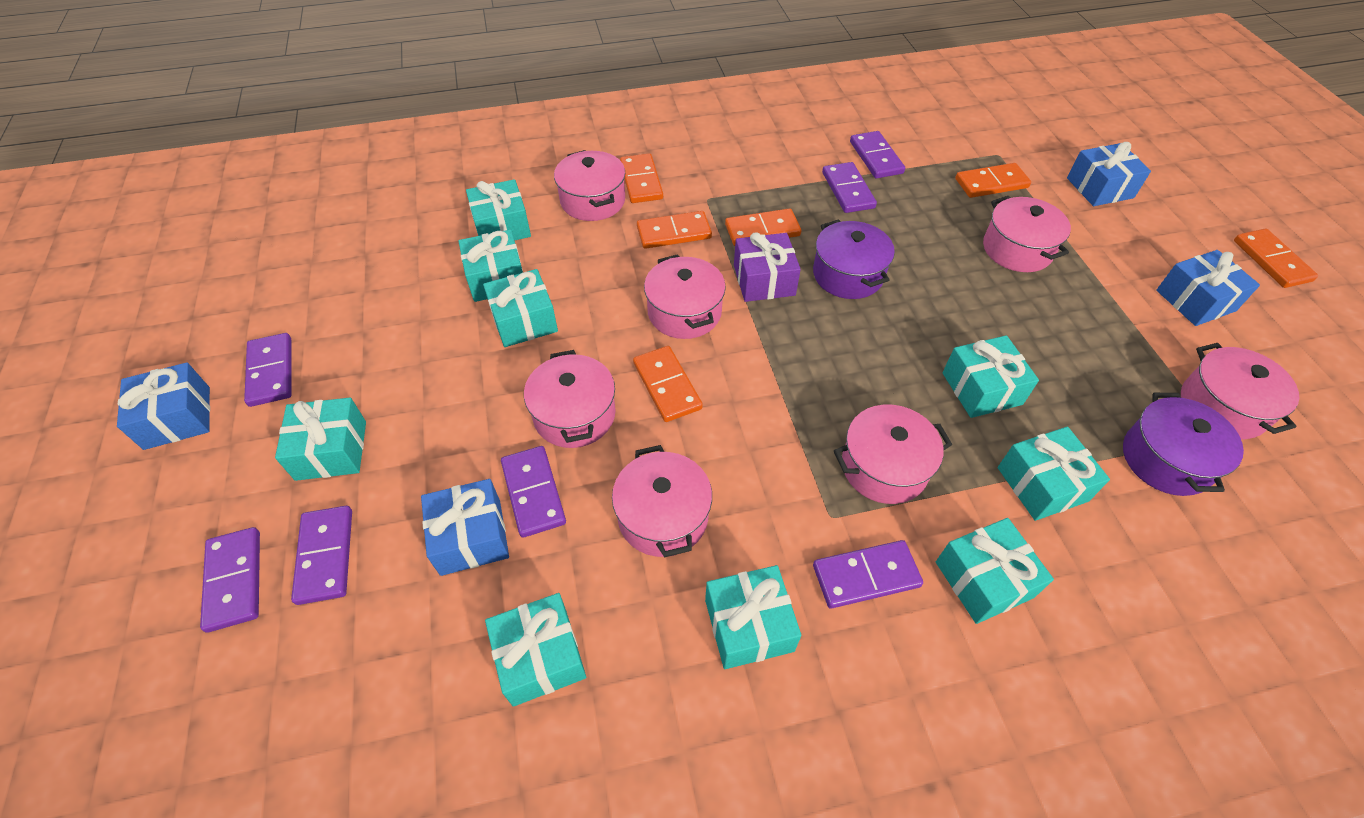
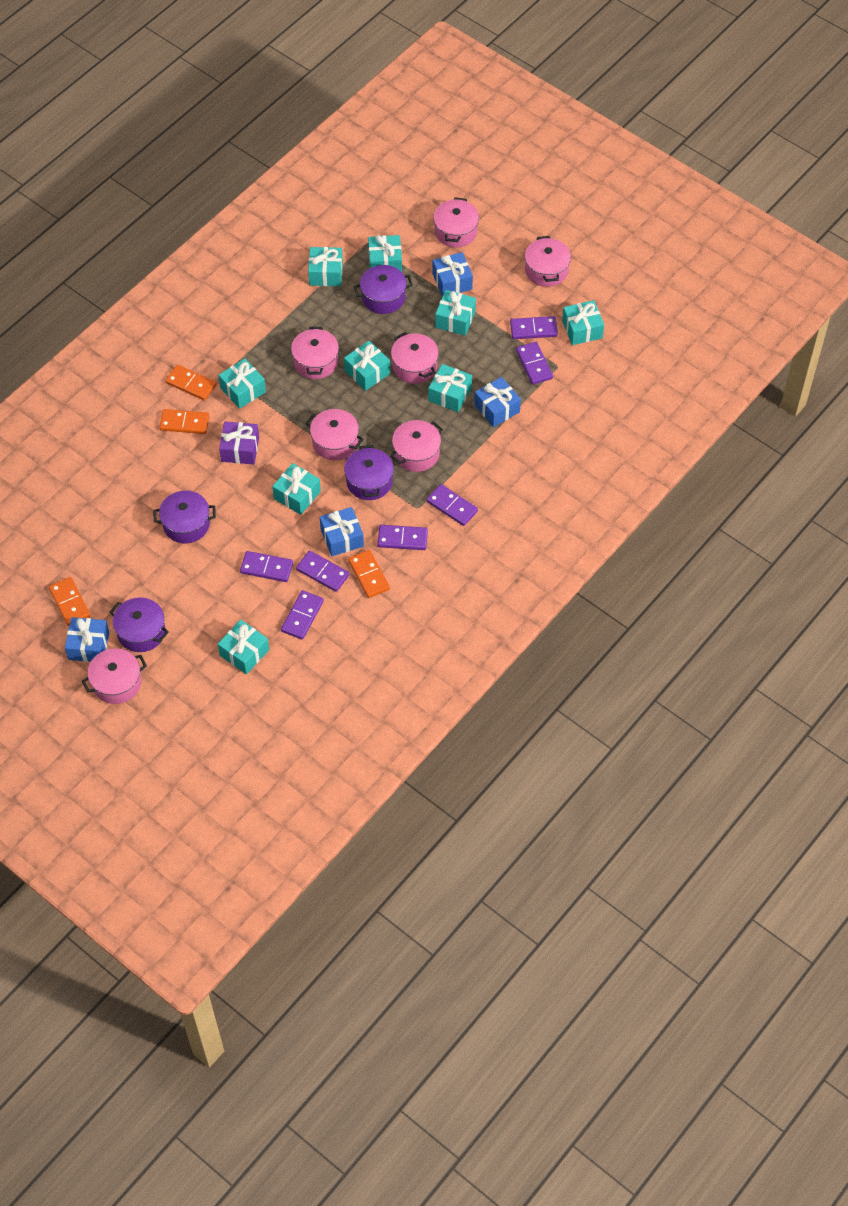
orange domino: 6 -> 4
purple pot: 2 -> 4

